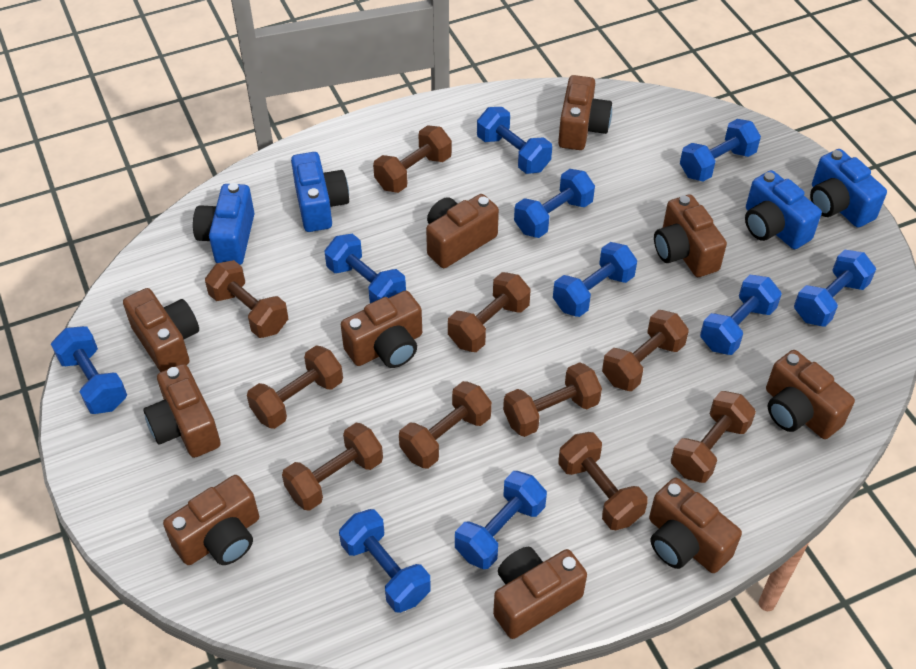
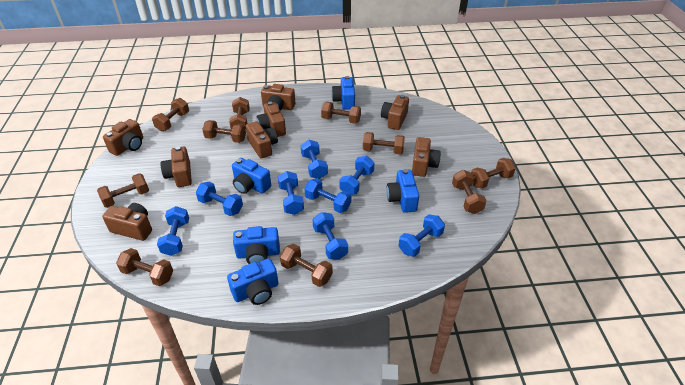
blue camera: 4 -> 5
blue dumbbell: 10 -> 8
brown camera: 10 -> 8

